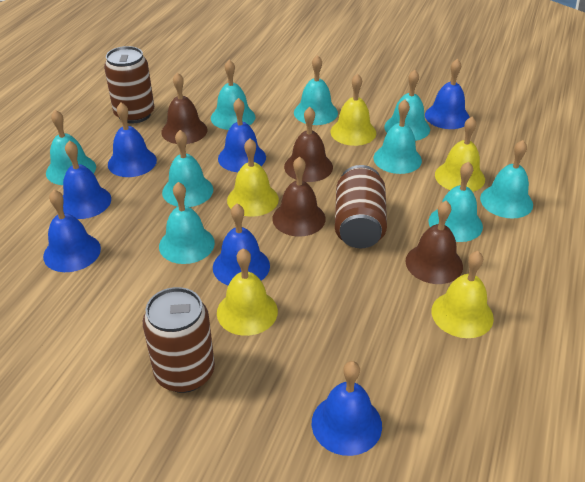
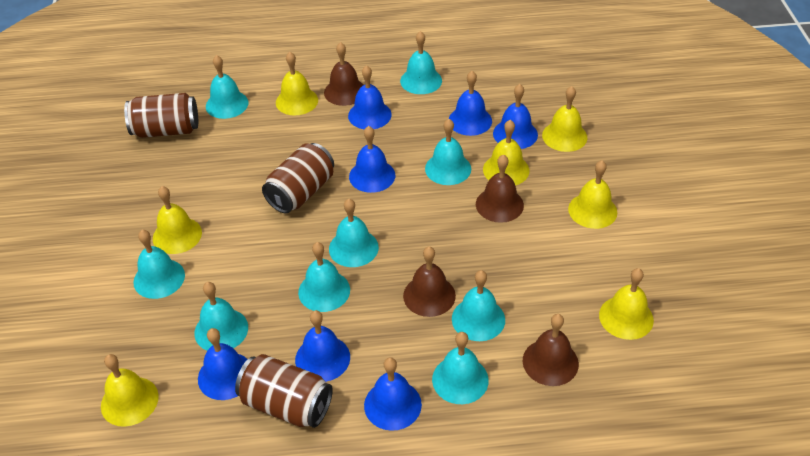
yellow bell: 5 -> 7

